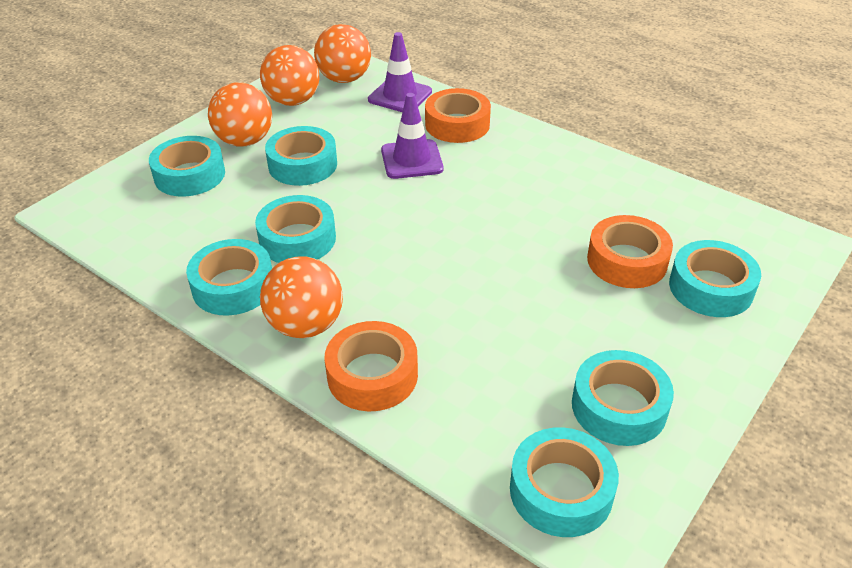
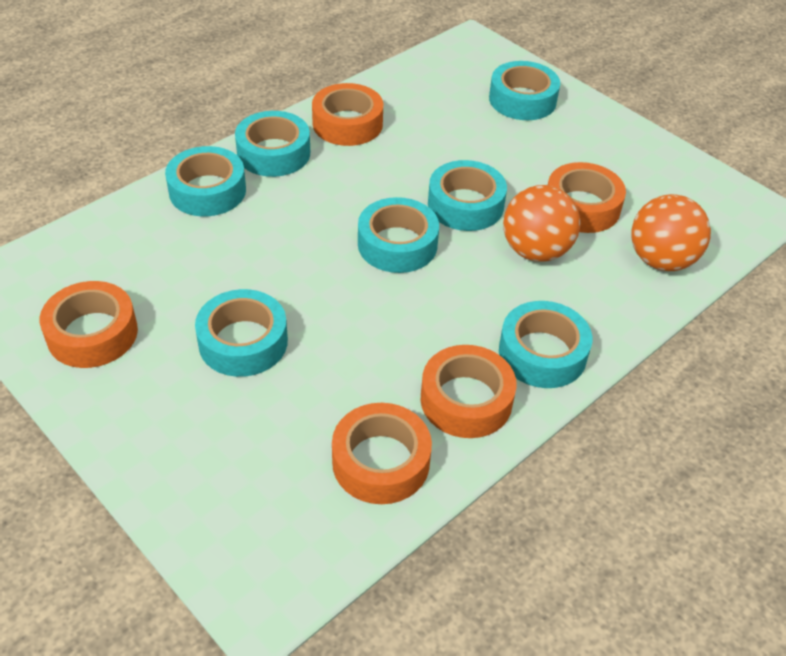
orange ball: 4 -> 2
orange tape: 3 -> 5
purple traffic cone: 2 -> 0

